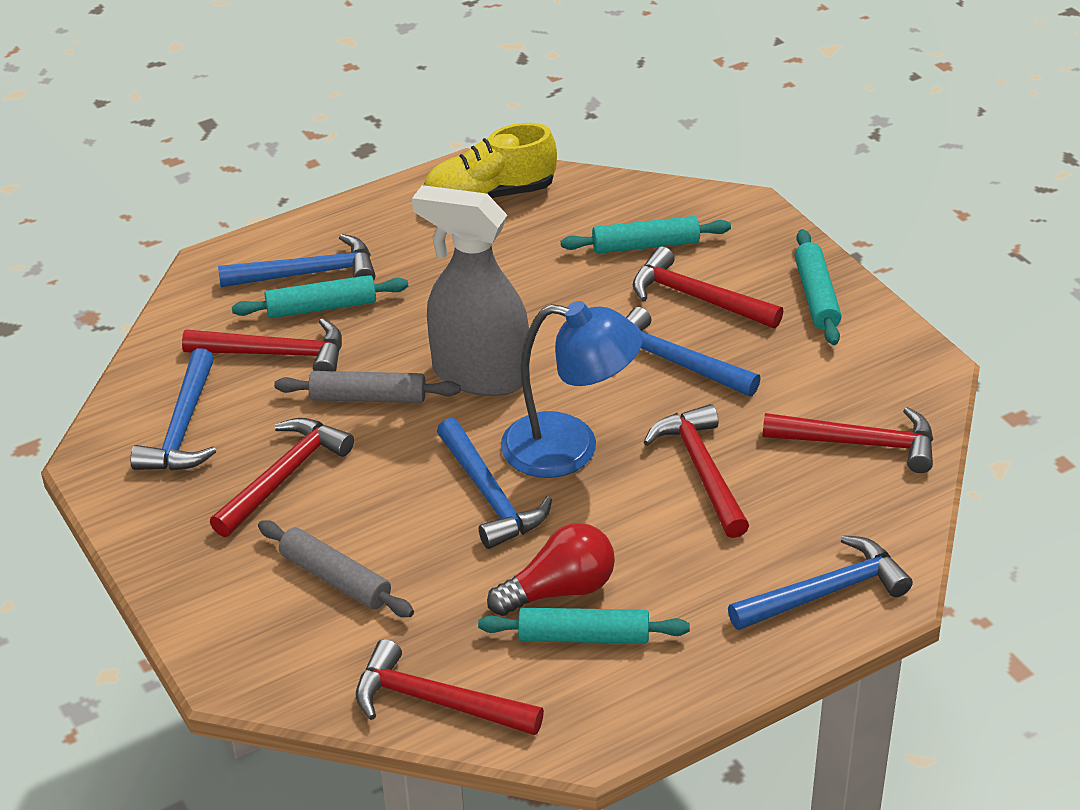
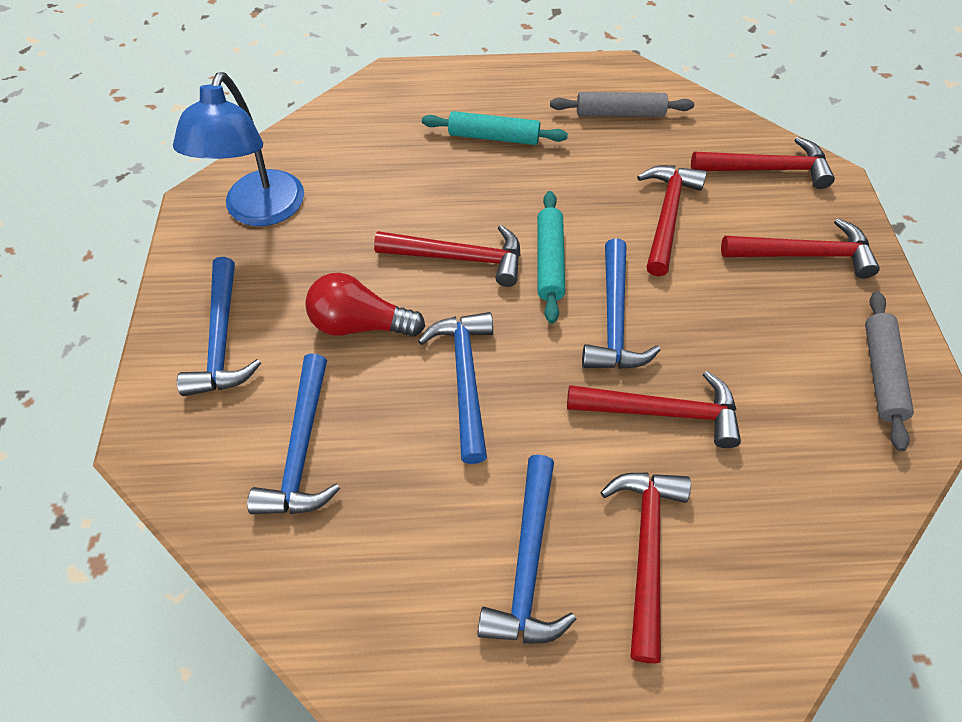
grey spray bottle: 1 -> 0
turquoise rolling pin: 4 -> 2
yellow shoe: 1 -> 0

